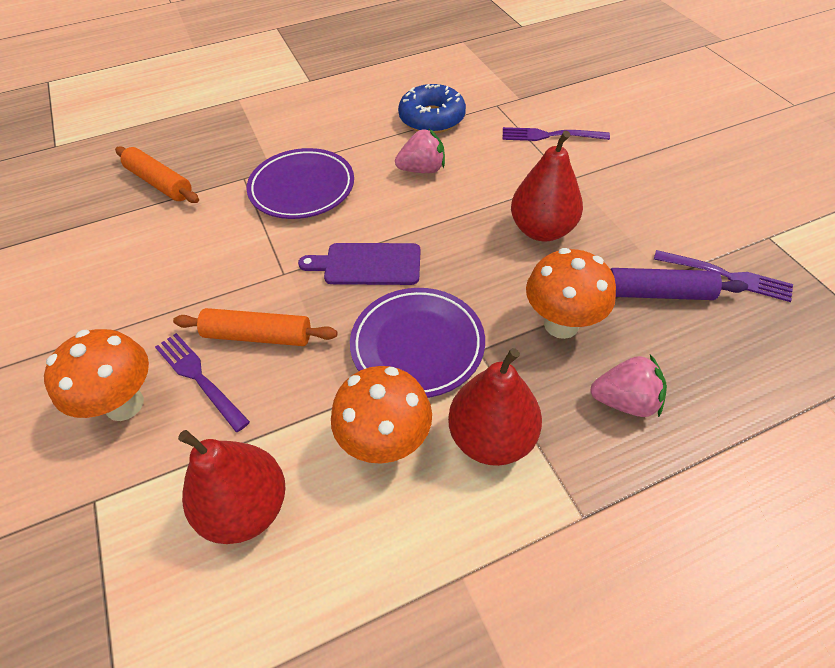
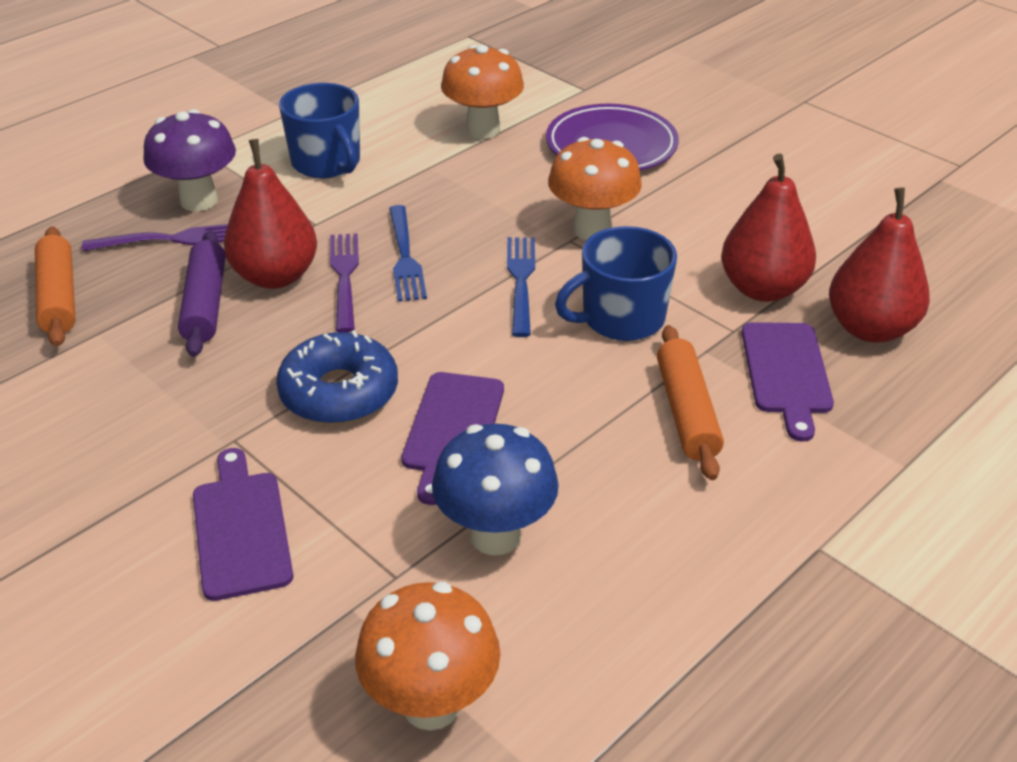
blue fork: 0 -> 2
blue mug: 0 -> 2
blue mushroom: 0 -> 1
pink strawberry: 2 -> 0
purple cutting board: 1 -> 3
purple fork: 3 -> 2
purple mushroom: 0 -> 1
purple plate: 2 -> 1

